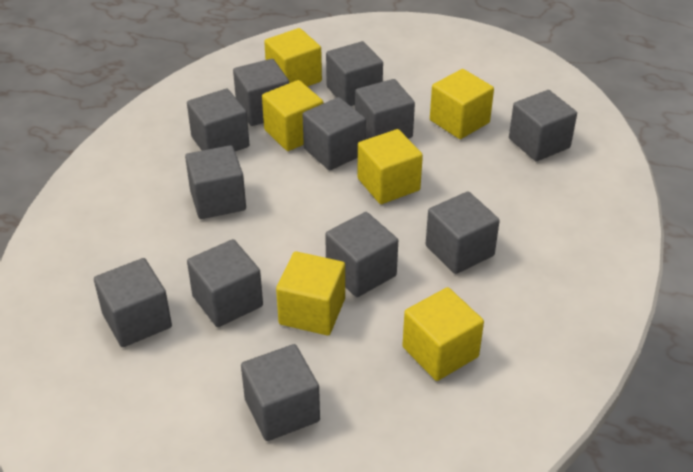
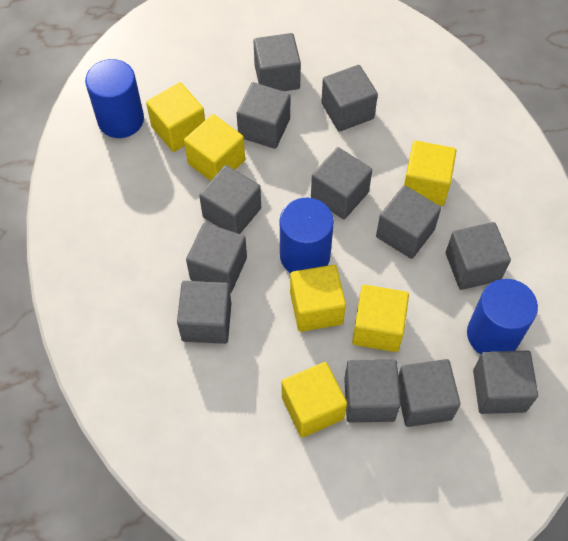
blue cylinder: 0 -> 3

